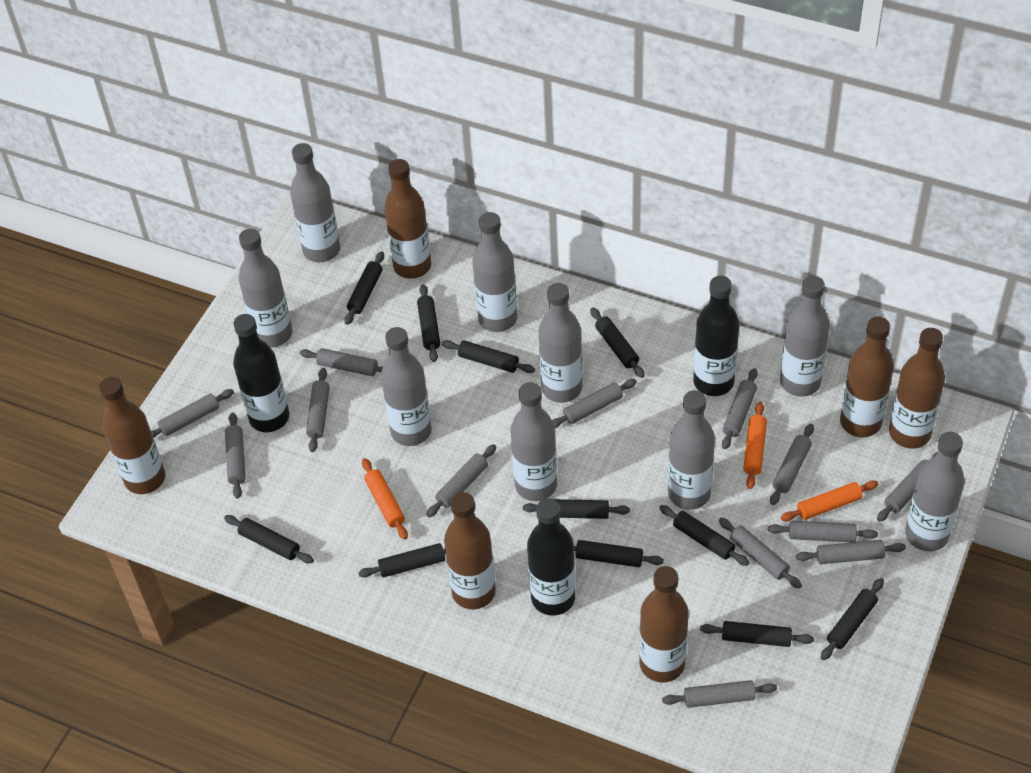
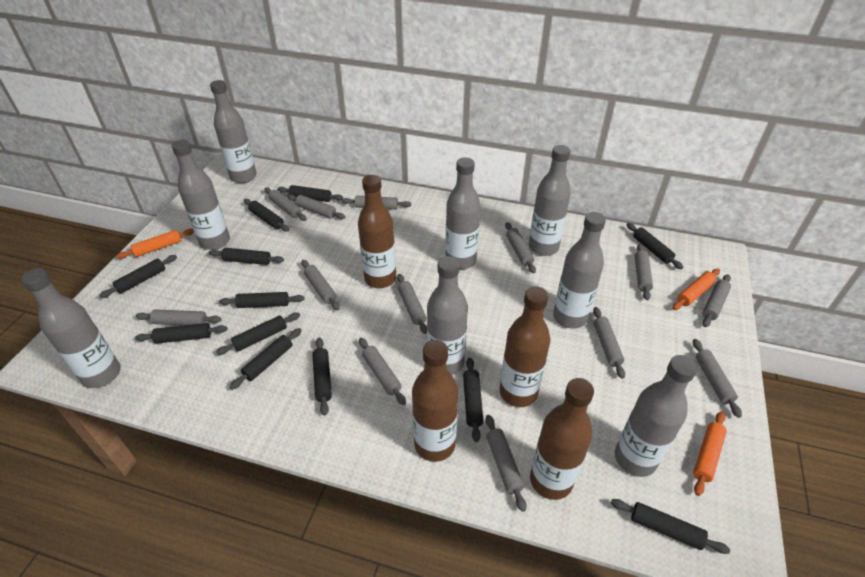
black bottle: 3 -> 0
black rolling pin: 11 -> 12
brown bottle: 6 -> 4
grey bottle: 9 -> 8

